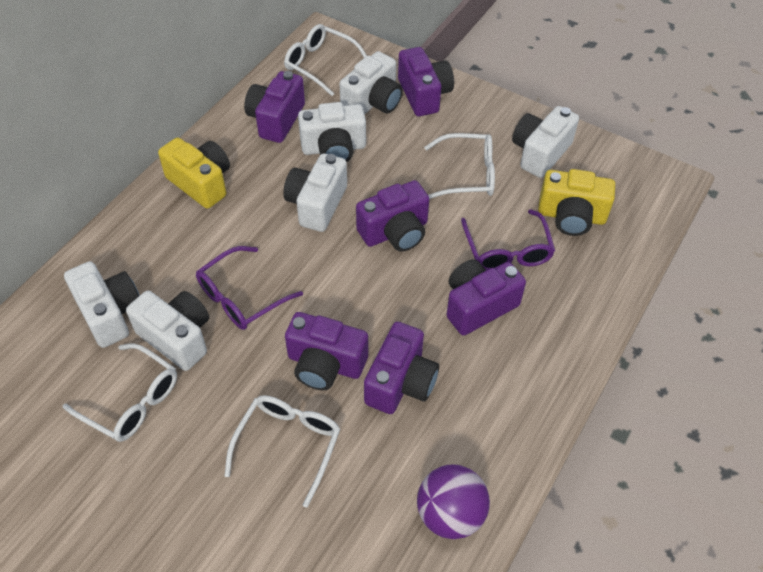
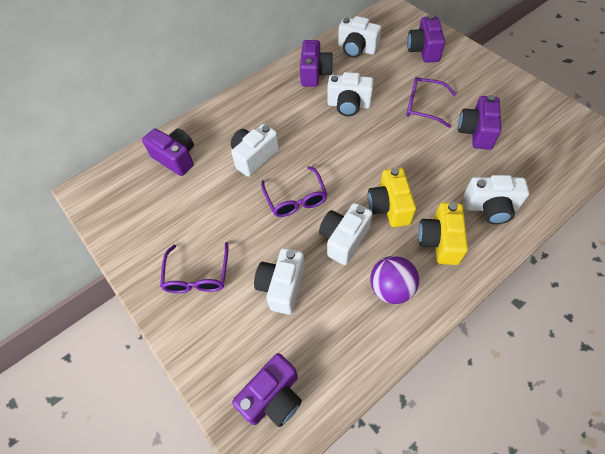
purple camera: 6 -> 5
purple glasses: 2 -> 3
white glasses: 4 -> 0

